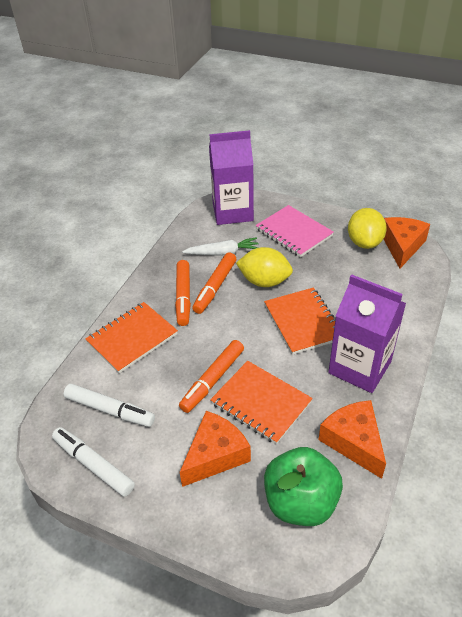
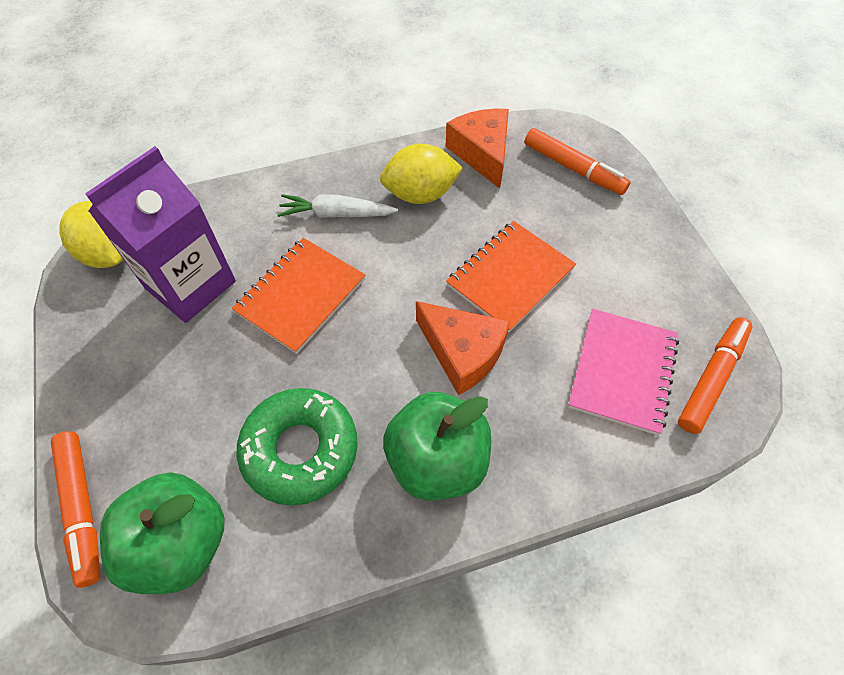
green apple: 1 -> 2
green donut: 0 -> 1
orange cheese: 3 -> 2
orange notebook: 3 -> 2
purple carton: 2 -> 1
white marker: 2 -> 0

